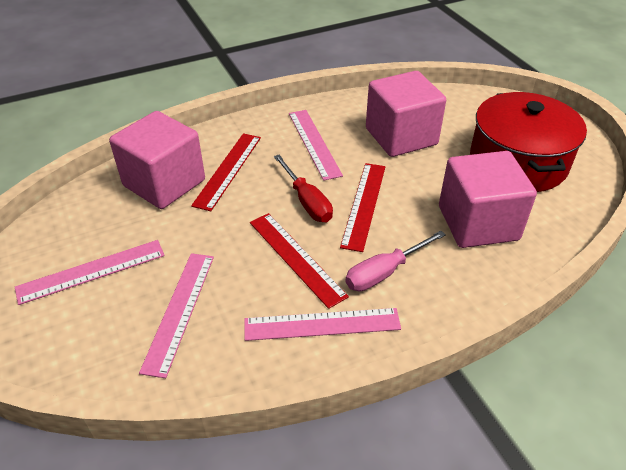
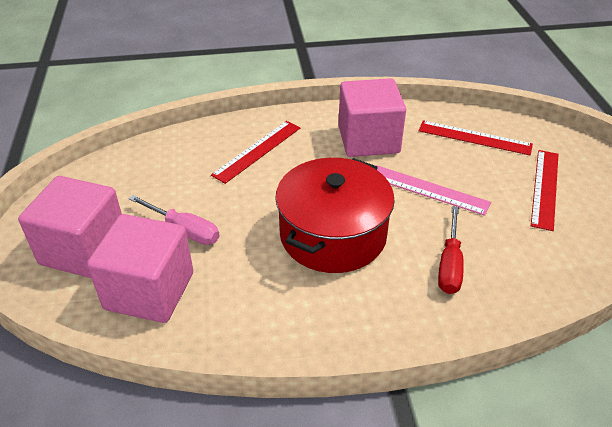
pink ruler: 4 -> 1

